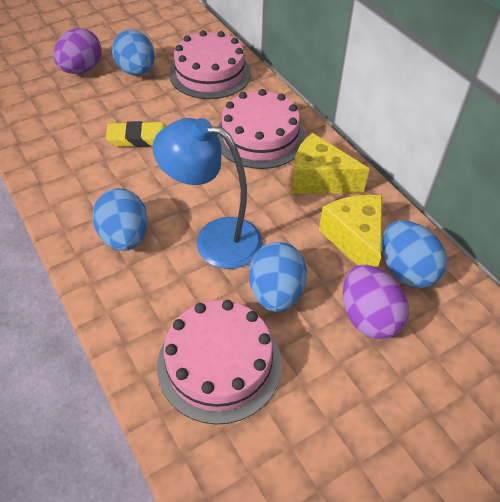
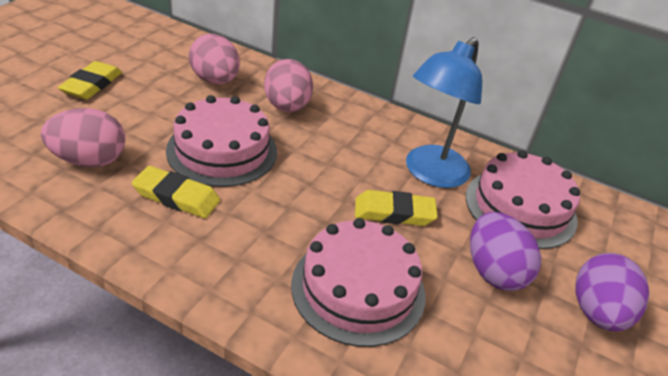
blue egg: 4 -> 0
pink egg: 0 -> 3
yellow cheese: 2 -> 0
yellow eraser: 1 -> 3

